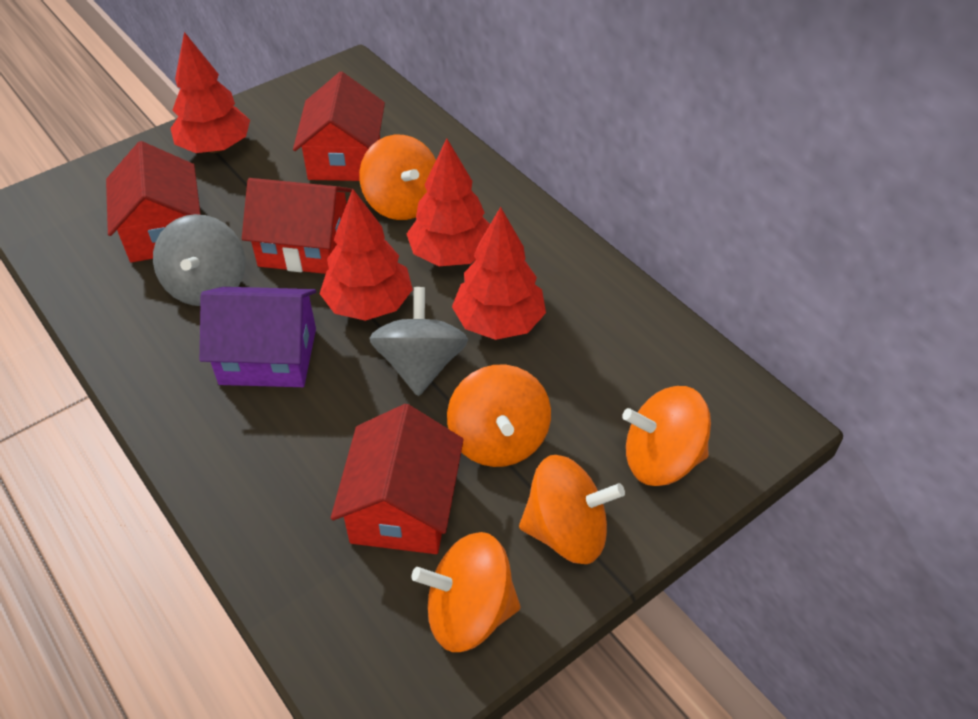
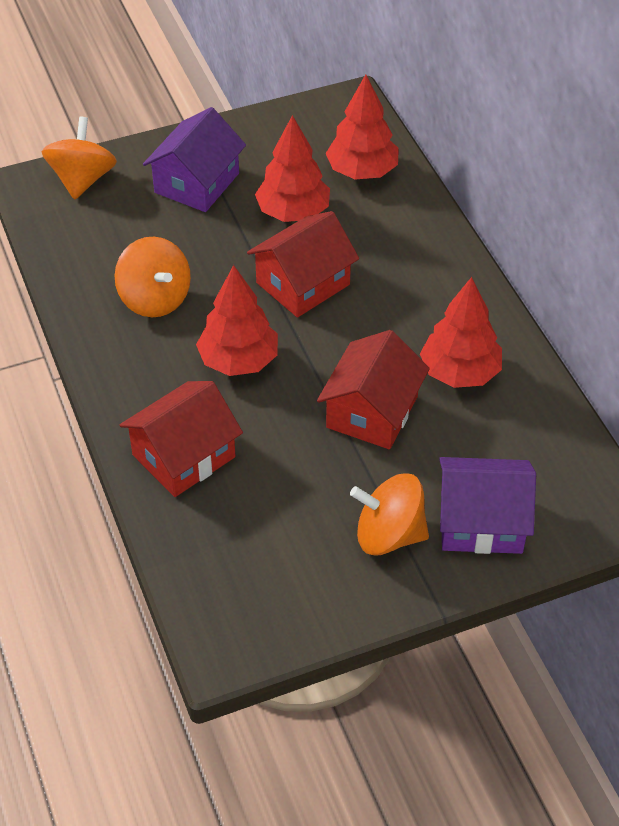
grey spinning top: 2 -> 0
orange spinning top: 5 -> 3
purple house: 1 -> 2
red house: 4 -> 3

